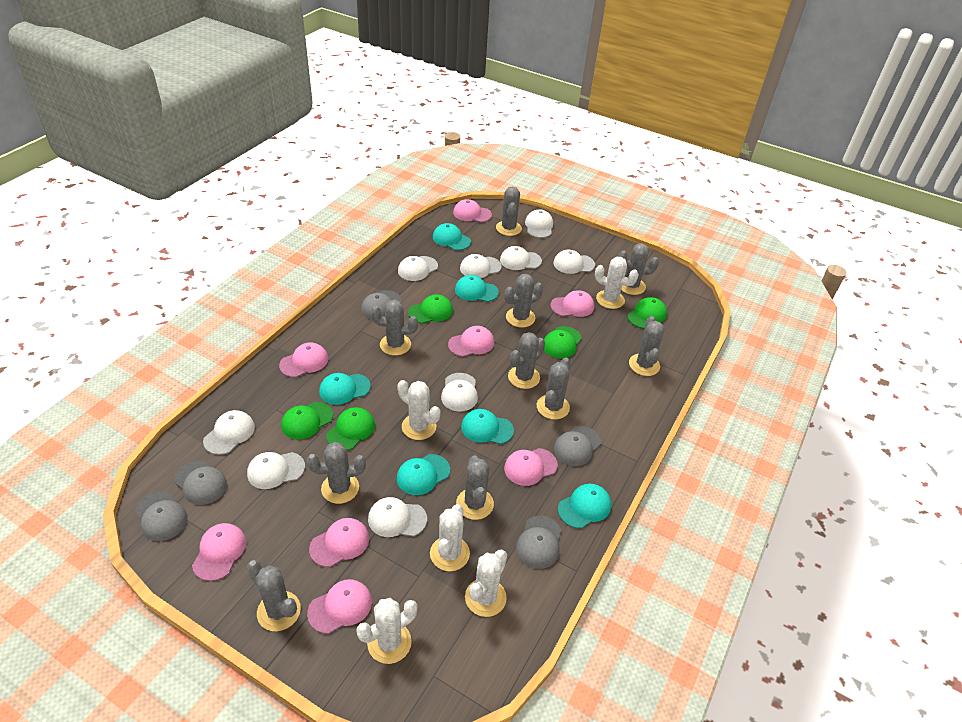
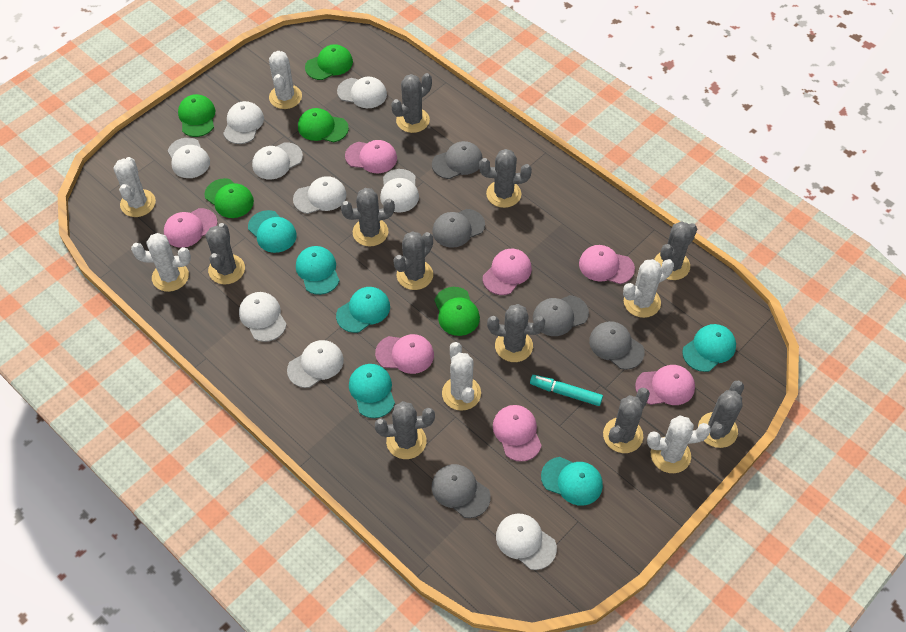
pink cap: 8 -> 7
turquoise marker: 0 -> 1
white cactus: 5 -> 6

